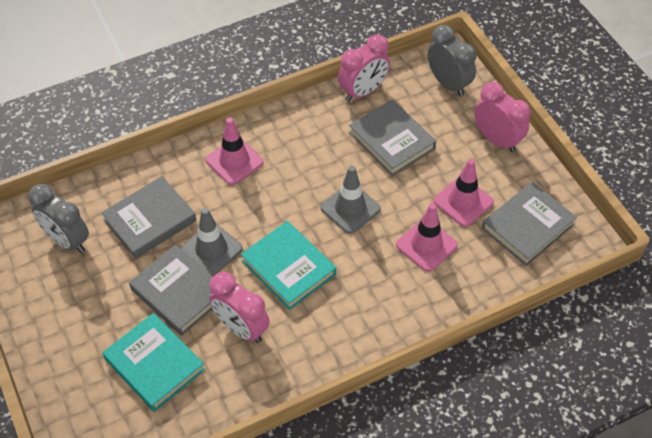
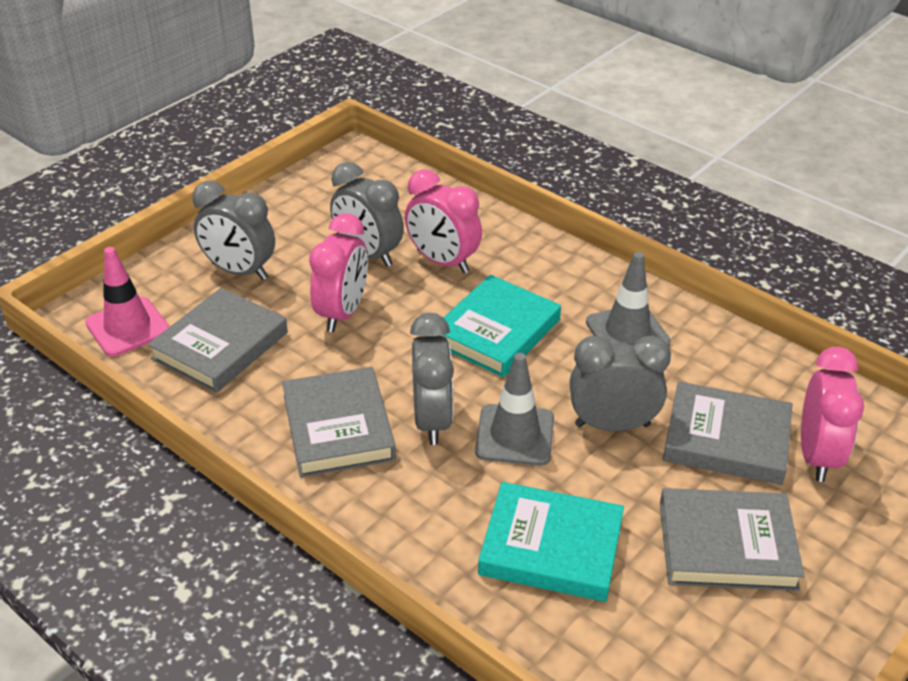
grey clock: 2 -> 4
pink traffic cone: 3 -> 1

